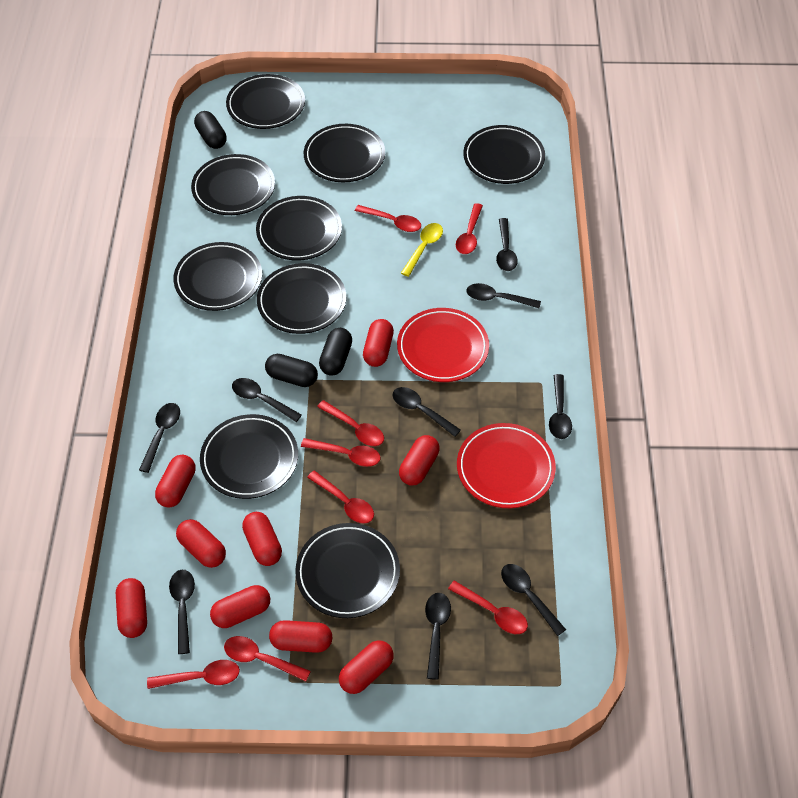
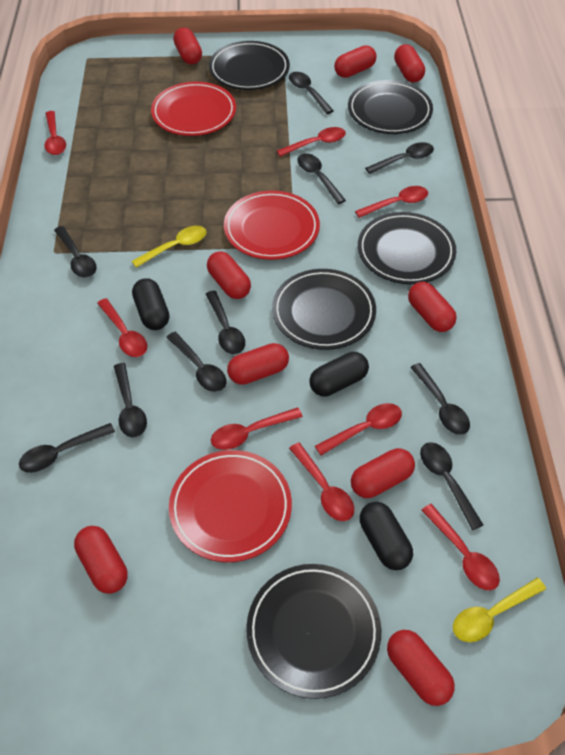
black plate: 9 -> 5
black spoon: 9 -> 10
red plate: 2 -> 3
yellow spoon: 1 -> 2

